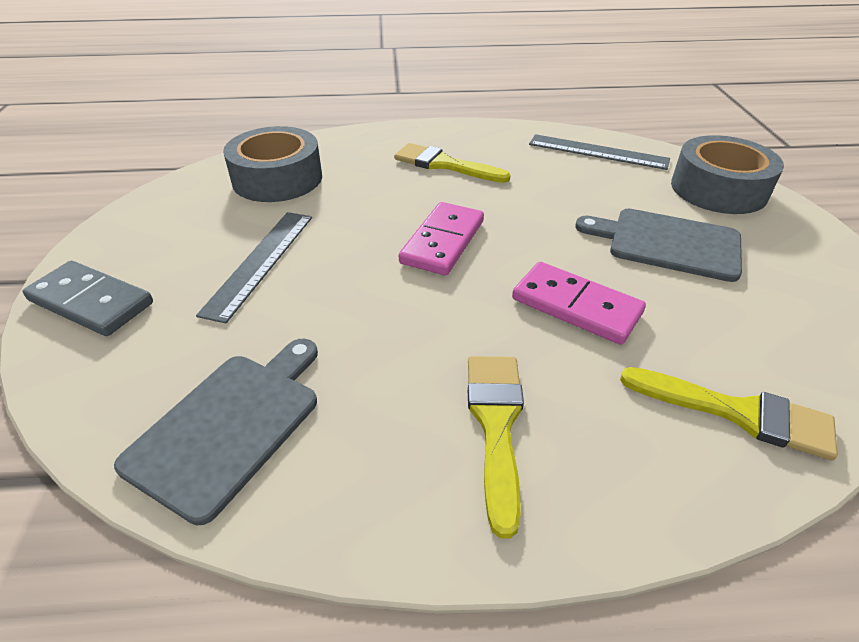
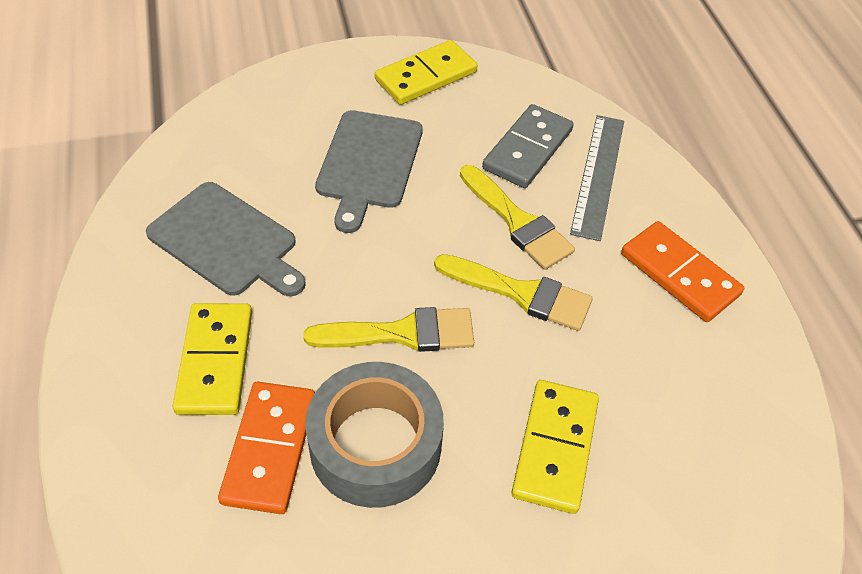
grey ruler: 2 -> 1
grey tape: 2 -> 1
orange domino: 0 -> 2
pink domino: 2 -> 0
yellow domino: 0 -> 3

